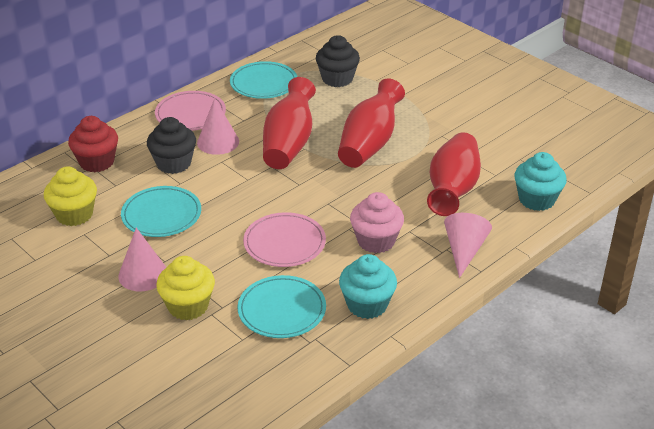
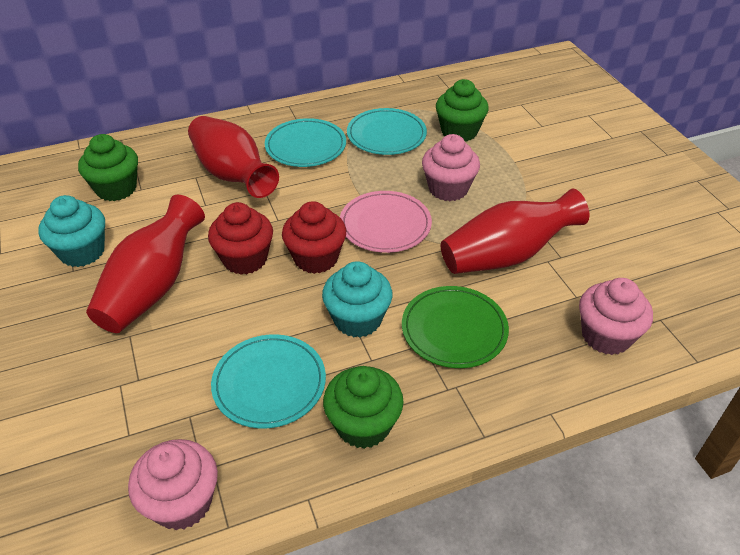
black cupcake: 2 -> 0
green cupcake: 0 -> 3
green plate: 0 -> 1
pink cone: 3 -> 0
pink cupcake: 1 -> 3
pink plate: 2 -> 1
red cupcake: 1 -> 2
yellow cupcake: 2 -> 0

